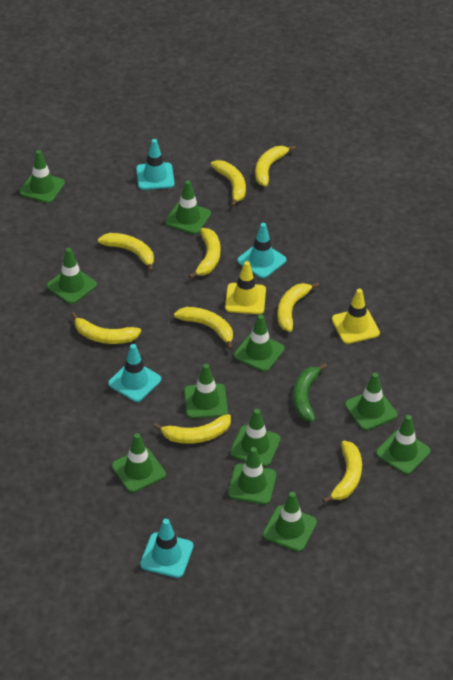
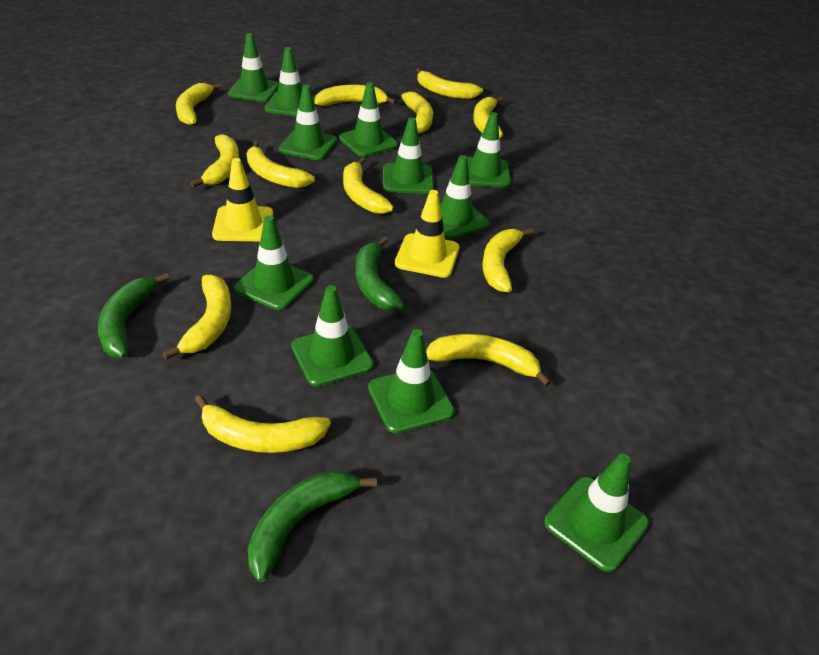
green banana: 1 -> 3
turquoise traffic cone: 4 -> 0
yellow banana: 9 -> 12

